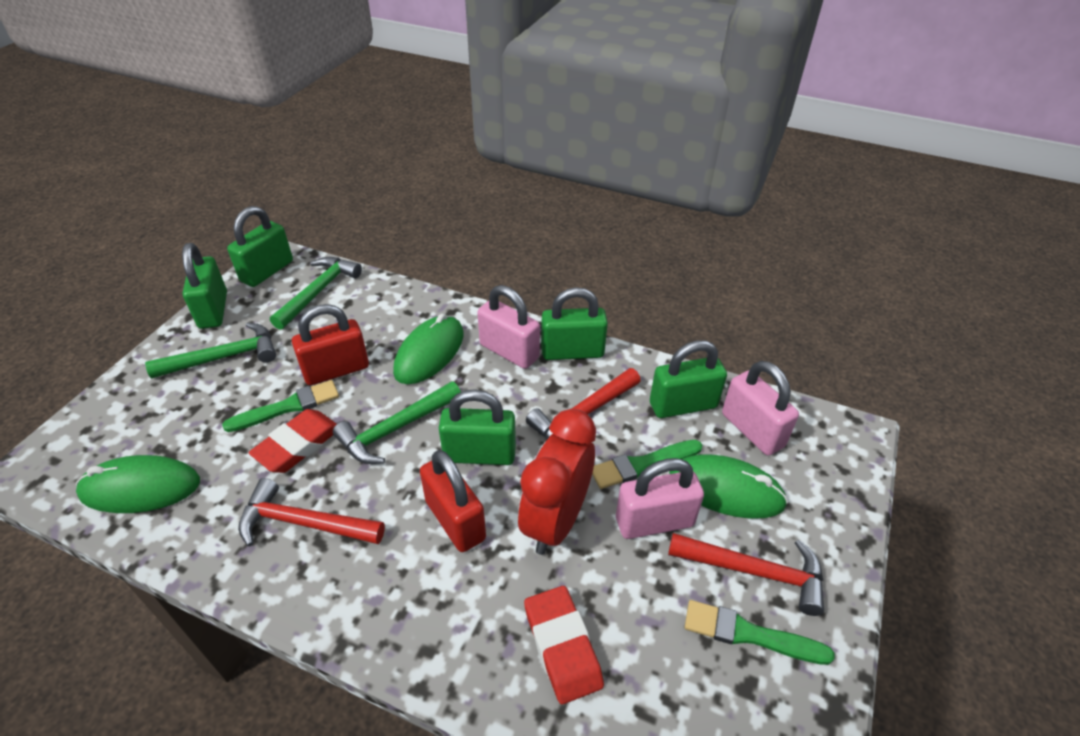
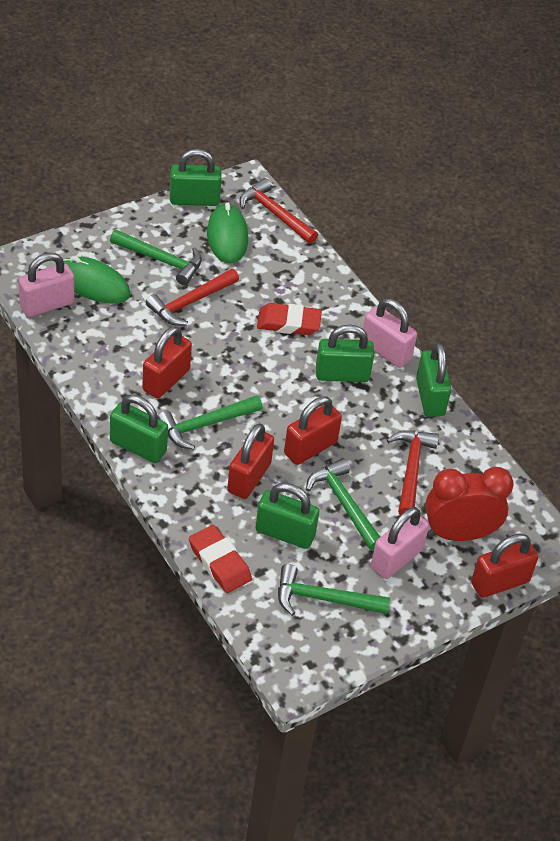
green brush: 3 -> 0
green hammer: 3 -> 4
green mouse: 3 -> 2
red padlock: 2 -> 4

